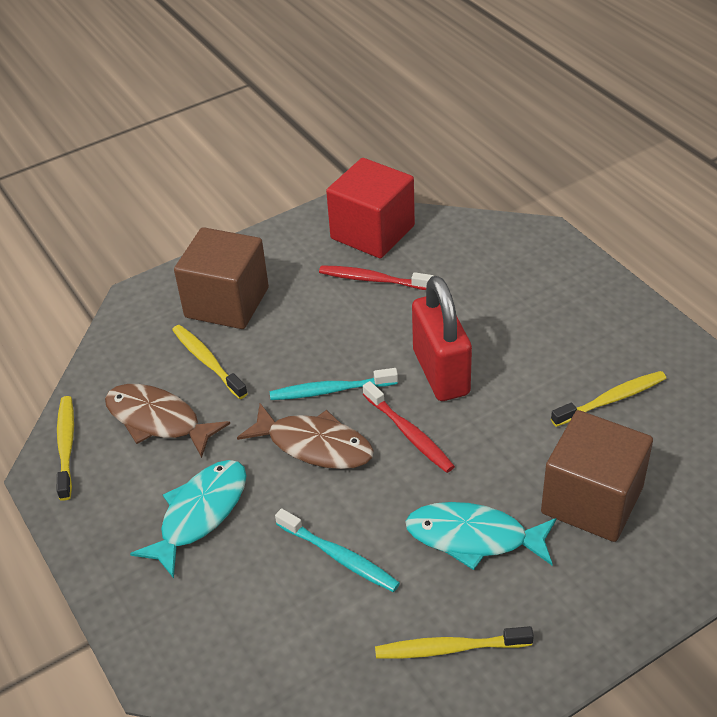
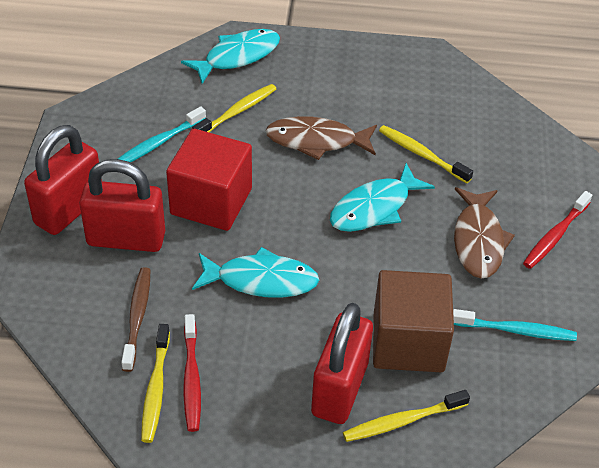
brown cube: 2 -> 1
brown toothbrush: 0 -> 1
red padlock: 1 -> 3
turquoise fish: 2 -> 3

